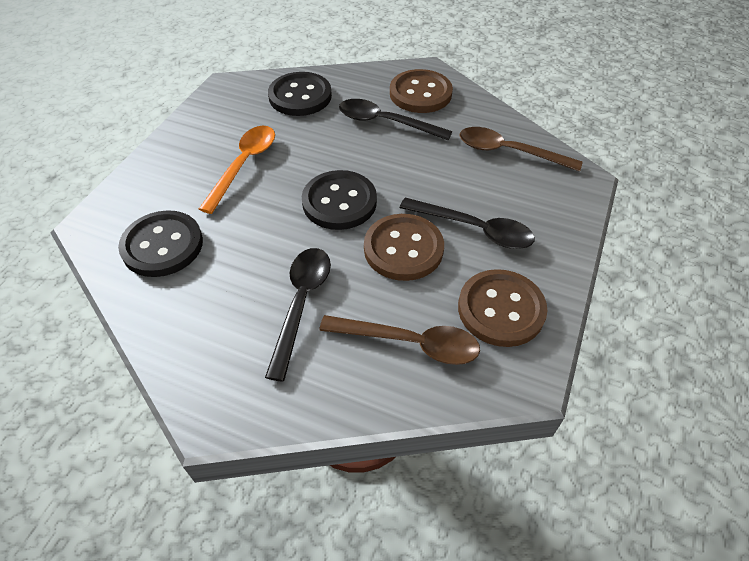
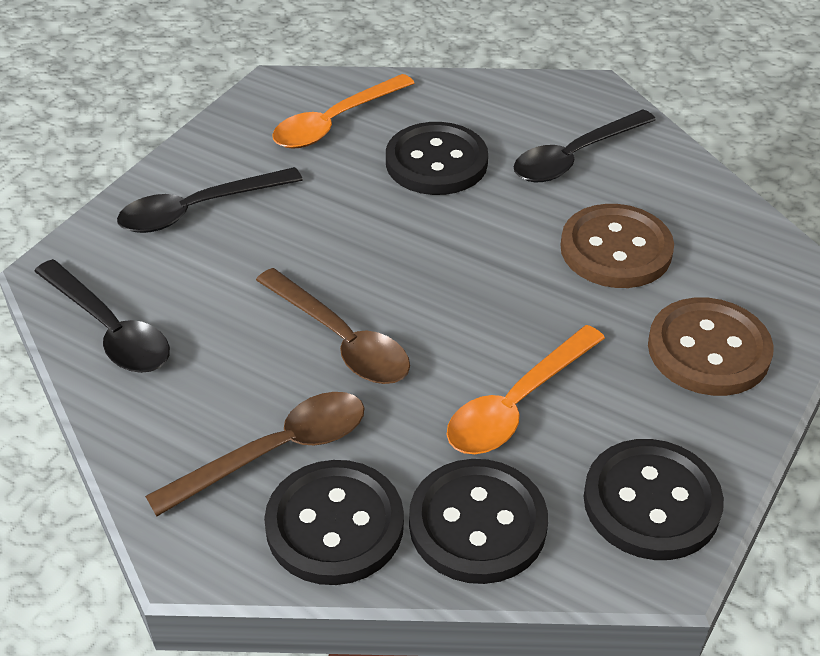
black button: 3 -> 4
brown button: 3 -> 2
orange spoon: 1 -> 2

